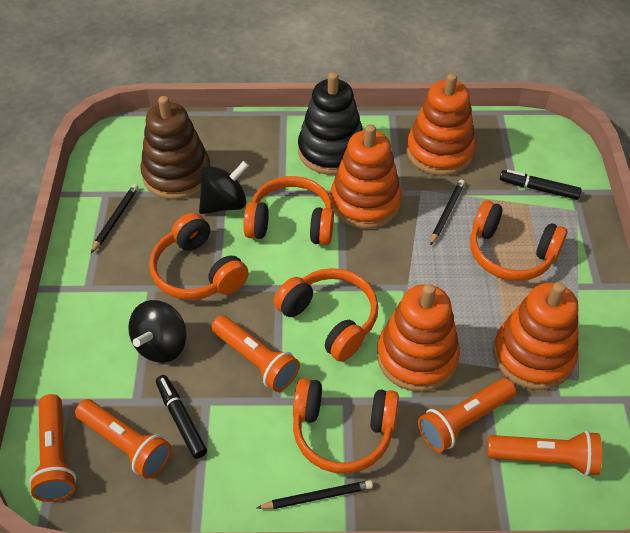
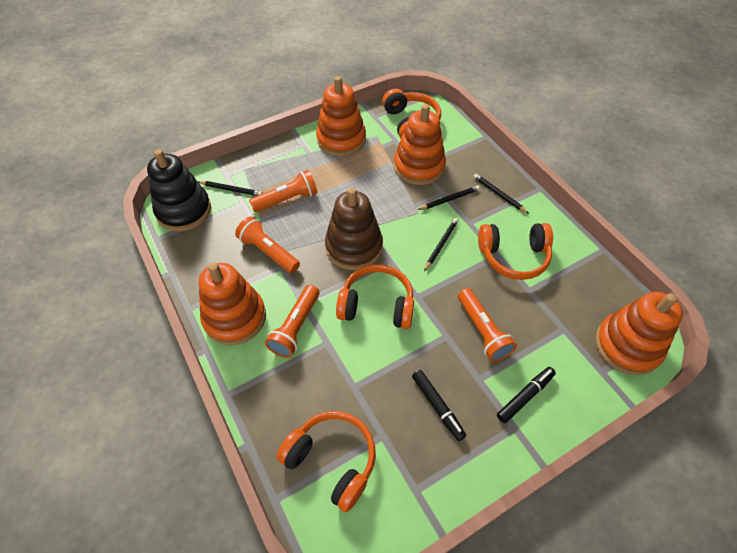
black pencil: 3 -> 4
black spinning top: 2 -> 0
orange flashlight: 5 -> 4
orange headphones: 5 -> 4

